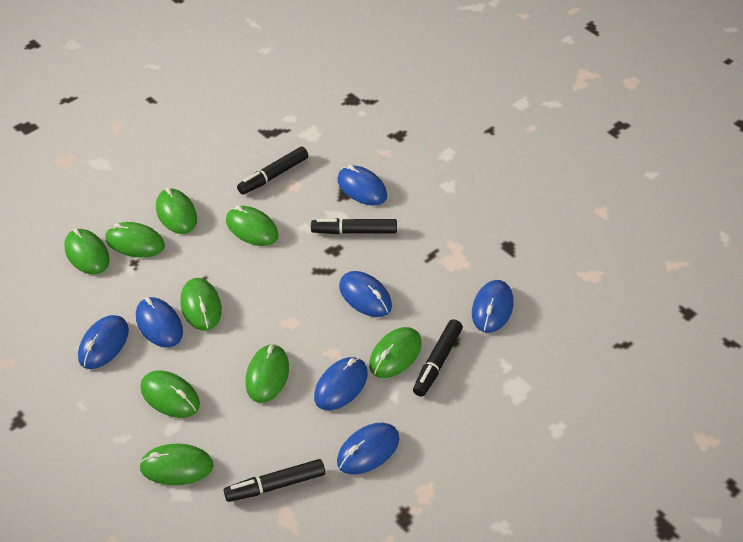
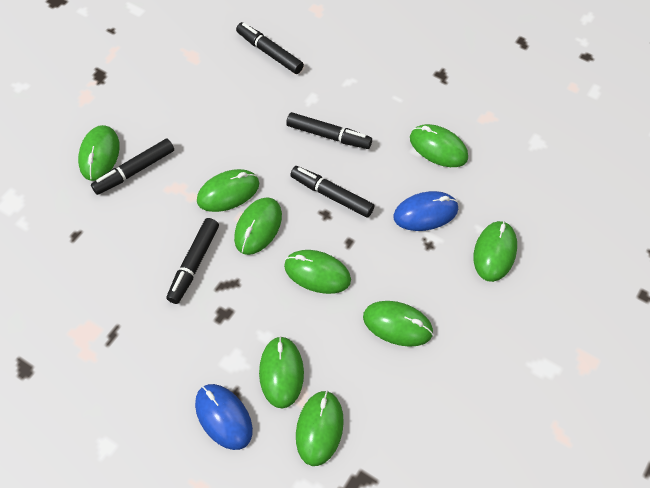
black marker: 4 -> 5
blue mouse: 7 -> 2

